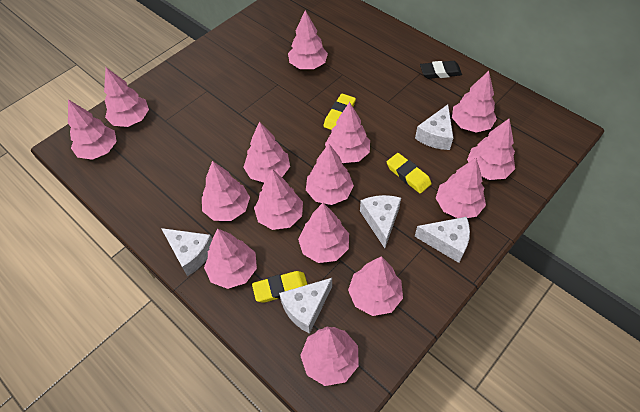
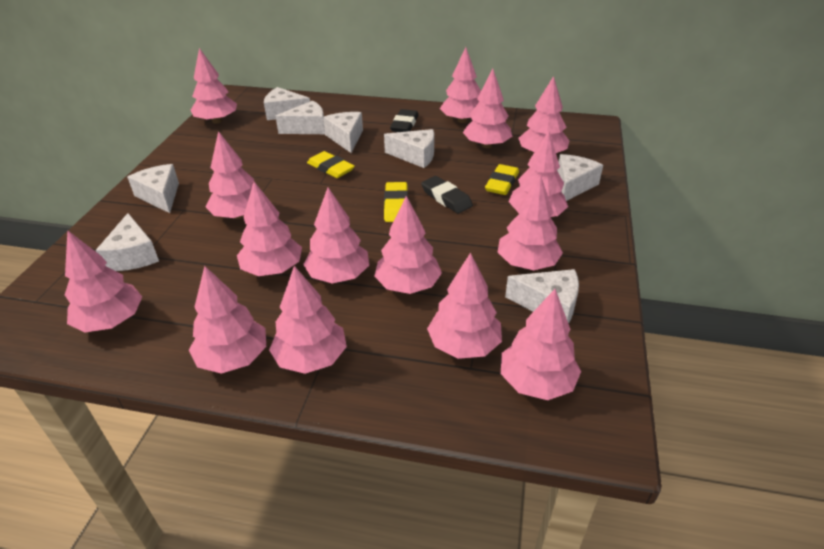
black eraser: 1 -> 2
white cheese: 5 -> 8

